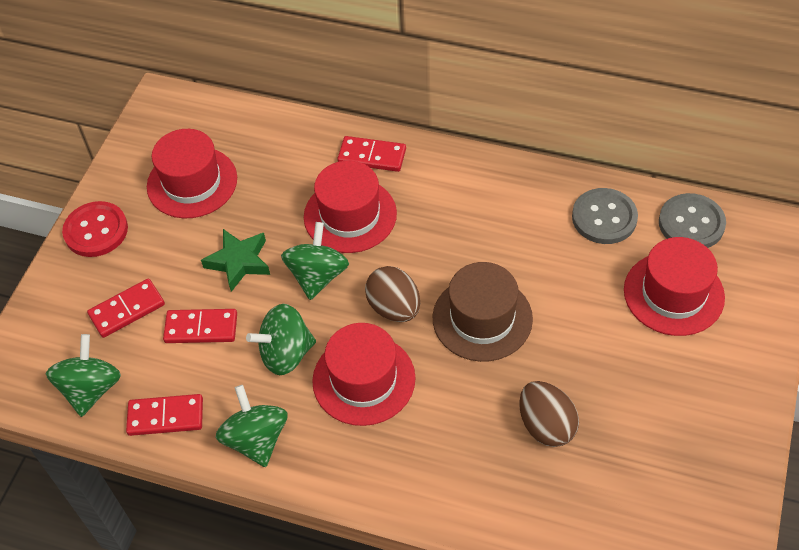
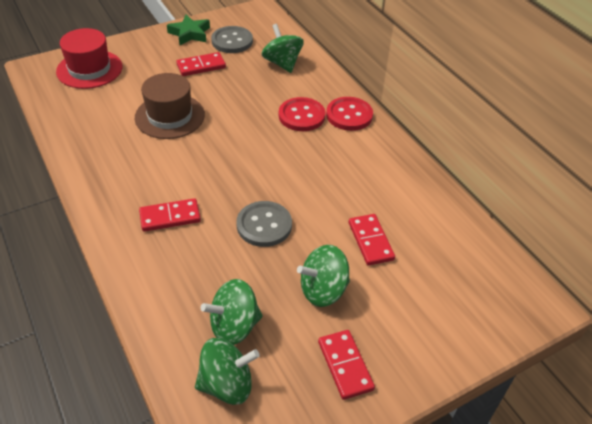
brown egg: 2 -> 0
red button: 1 -> 2
red hat: 4 -> 1

